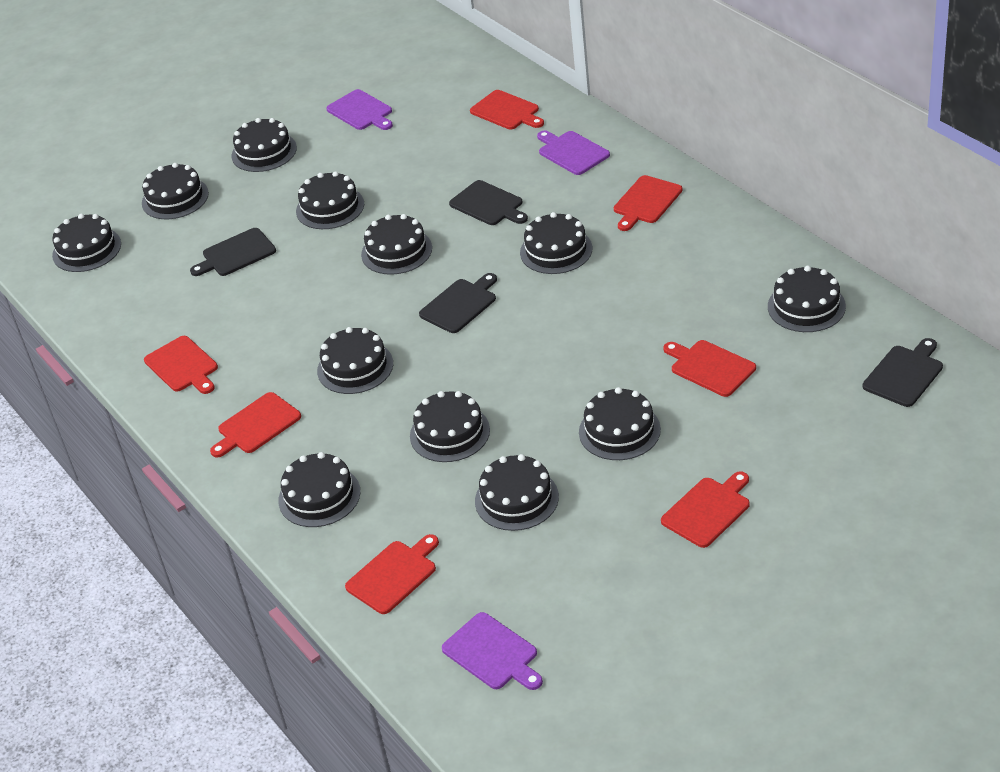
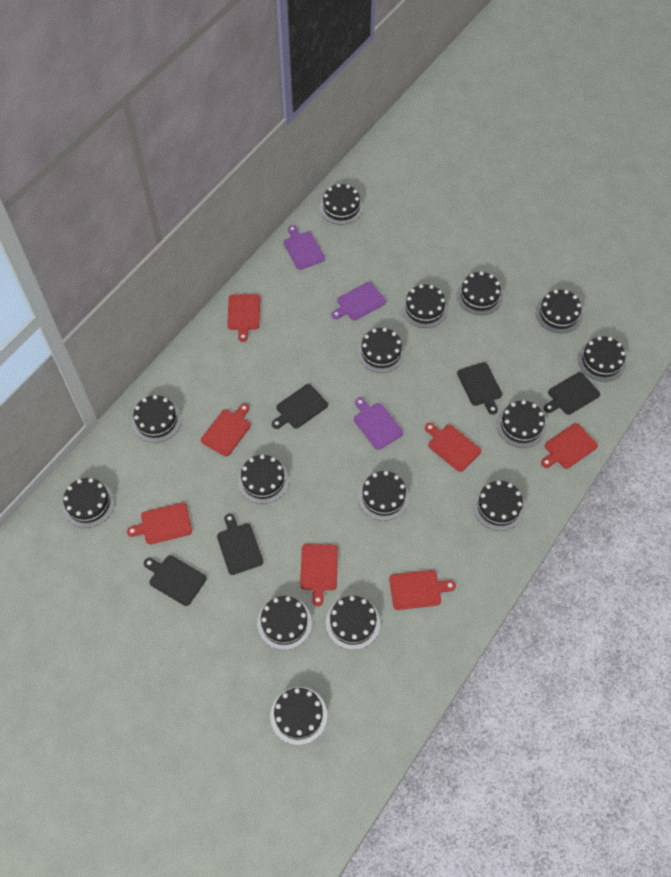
black cake: 12 -> 15
black cutting board: 4 -> 5

